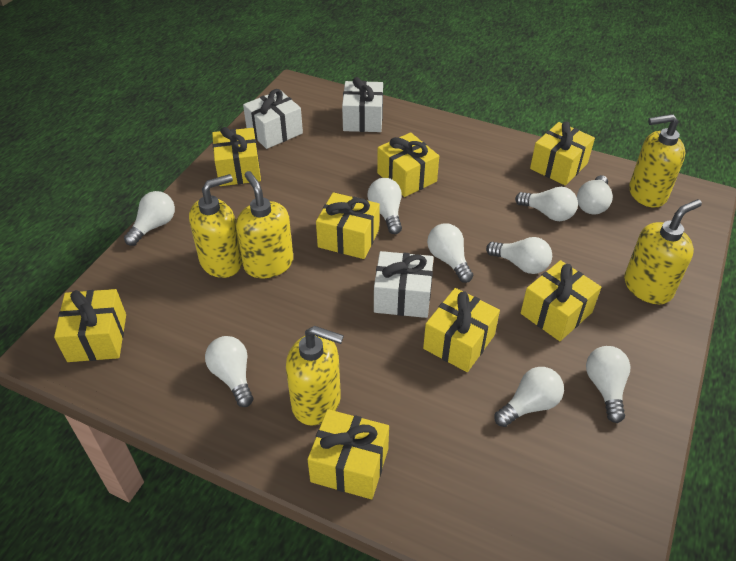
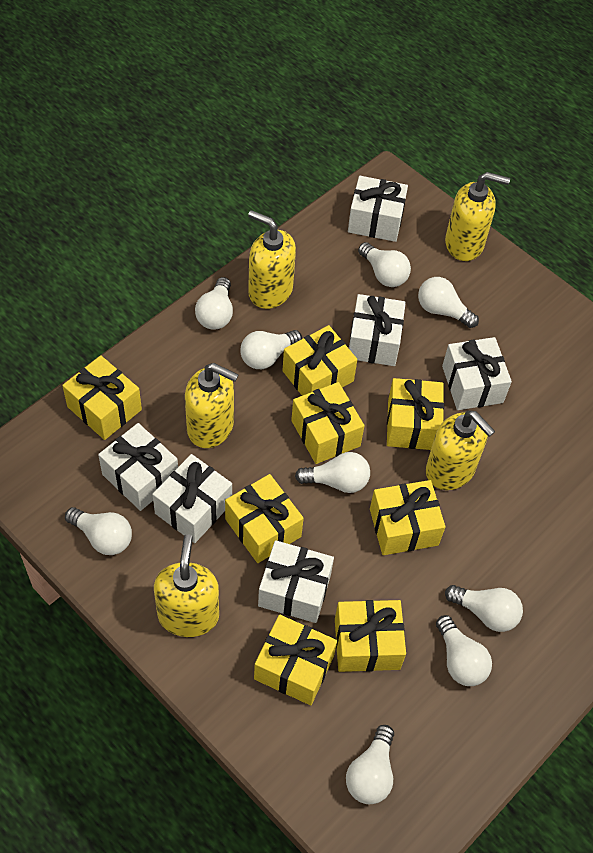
white gift: 3 -> 6

